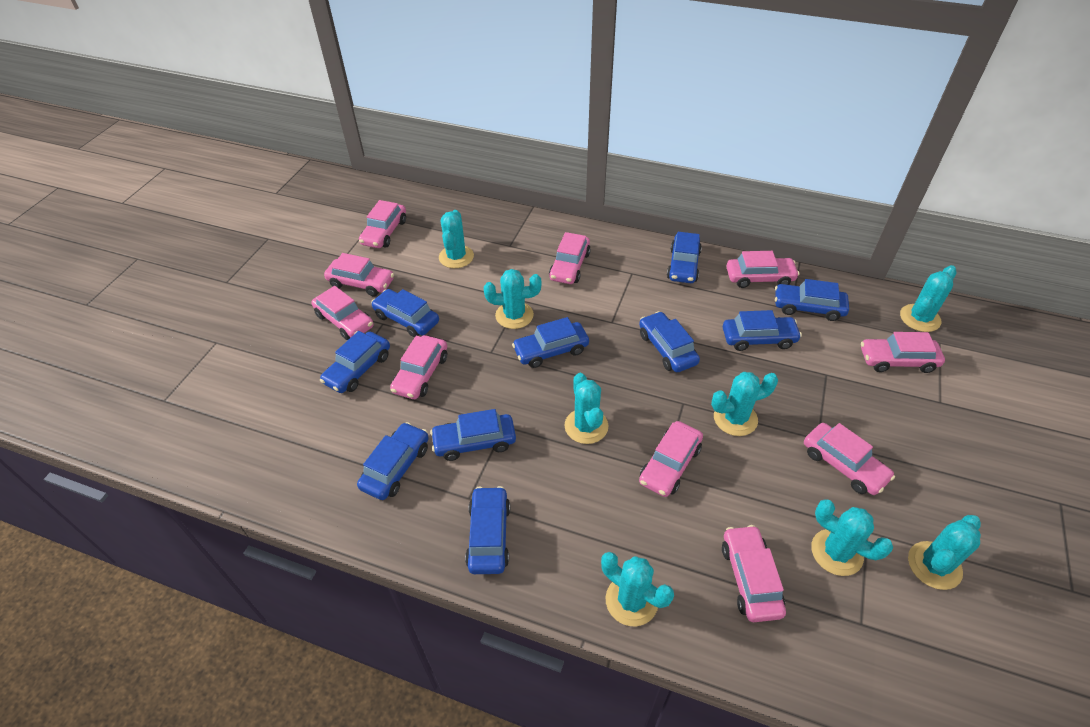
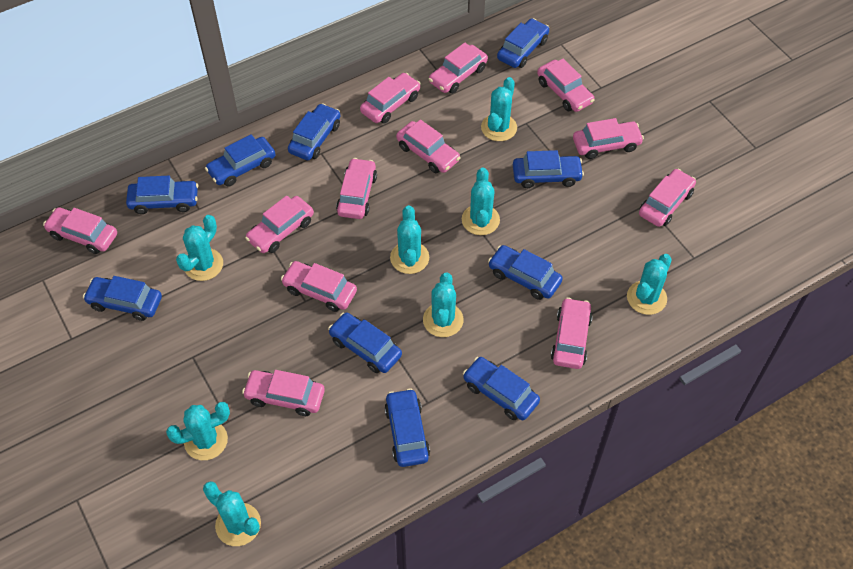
pink car: 10 -> 12

